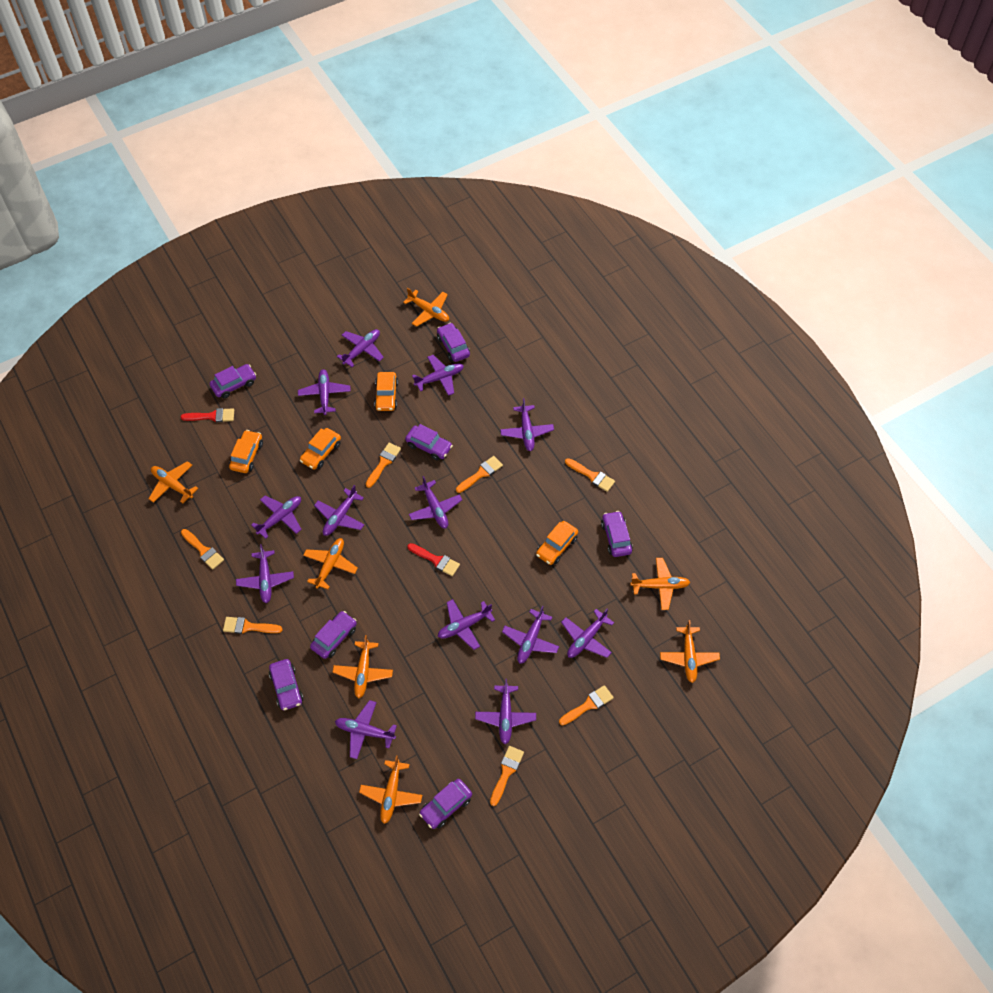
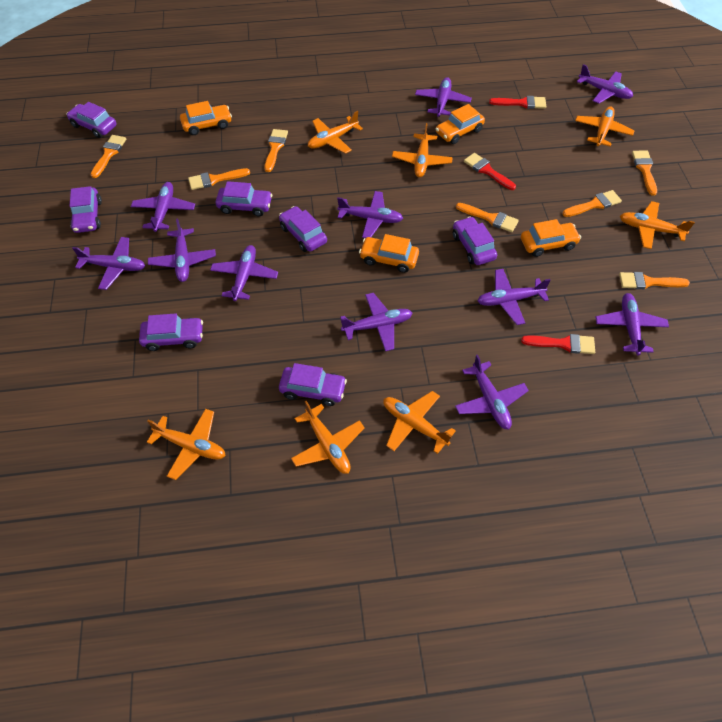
purple plane: 13 -> 11
red brush: 2 -> 3

